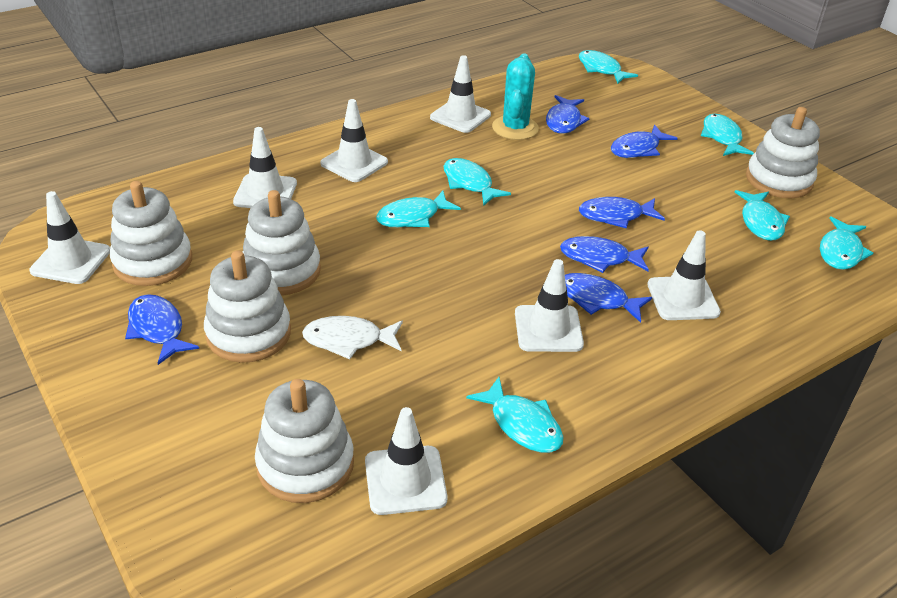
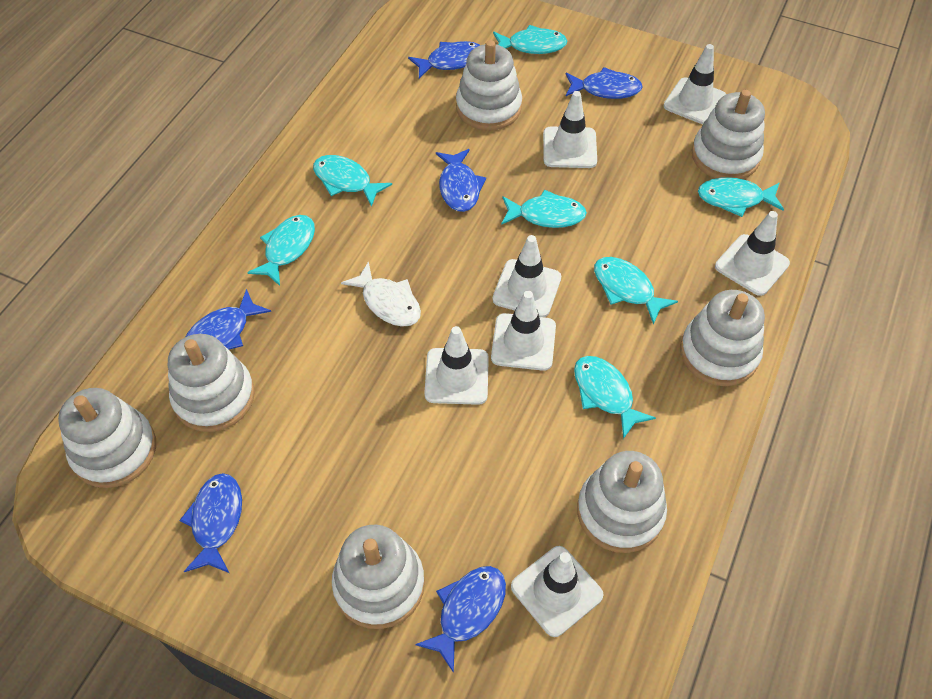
turquoise cactus: 1 -> 0
white stacking toy: 5 -> 7

